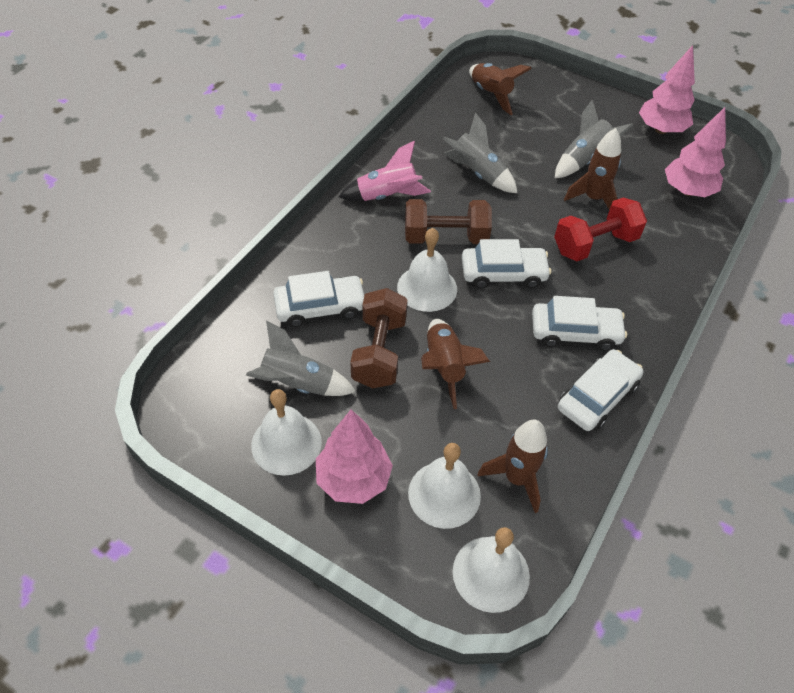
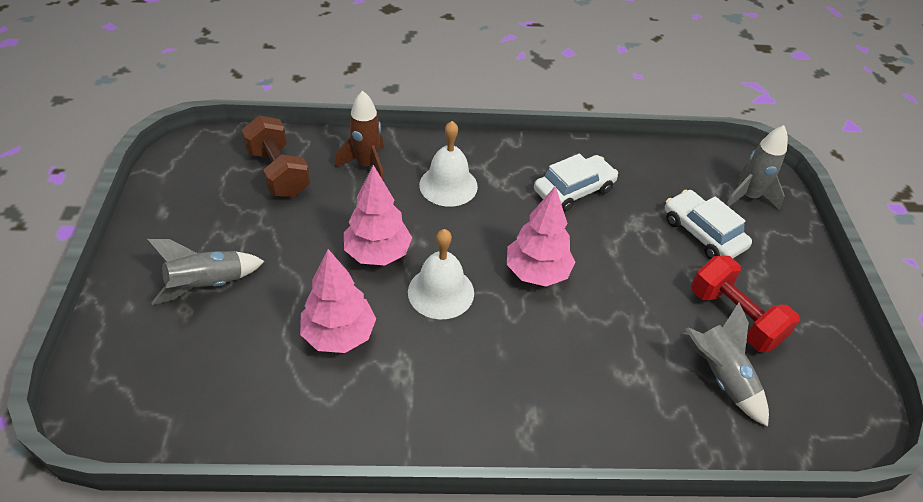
brown dumbbell: 2 -> 1
brown rocket: 4 -> 1
pink rocket: 1 -> 0
white bell: 4 -> 2
white car: 4 -> 2

